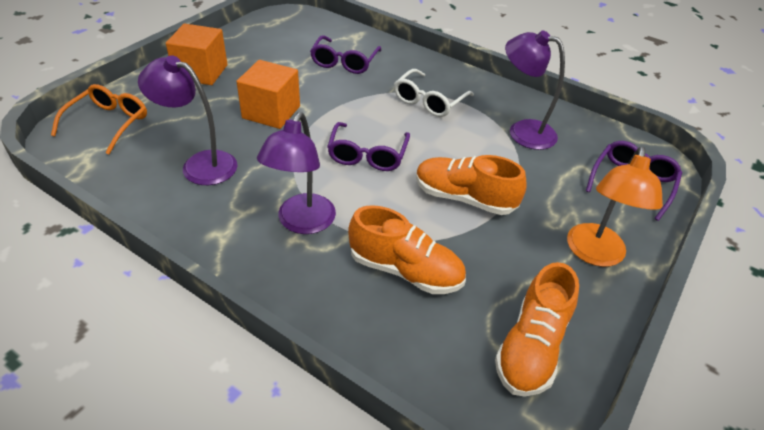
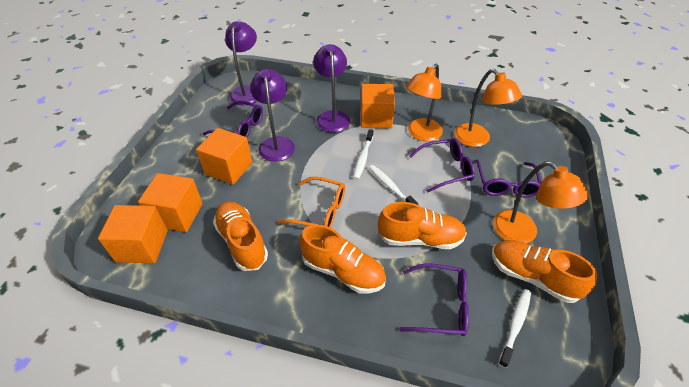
orange cube: 2 -> 4
orange lamp: 1 -> 3
orange shoe: 3 -> 4
purple glasses: 3 -> 4
white glasses: 1 -> 0
white toothbrush: 0 -> 3

